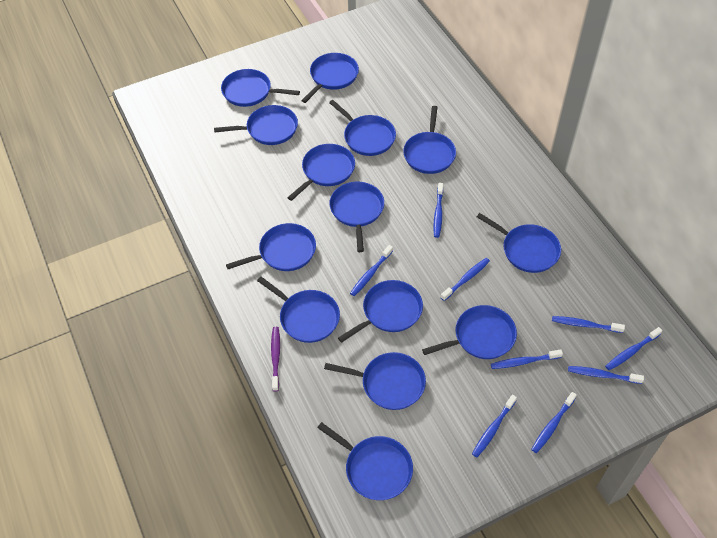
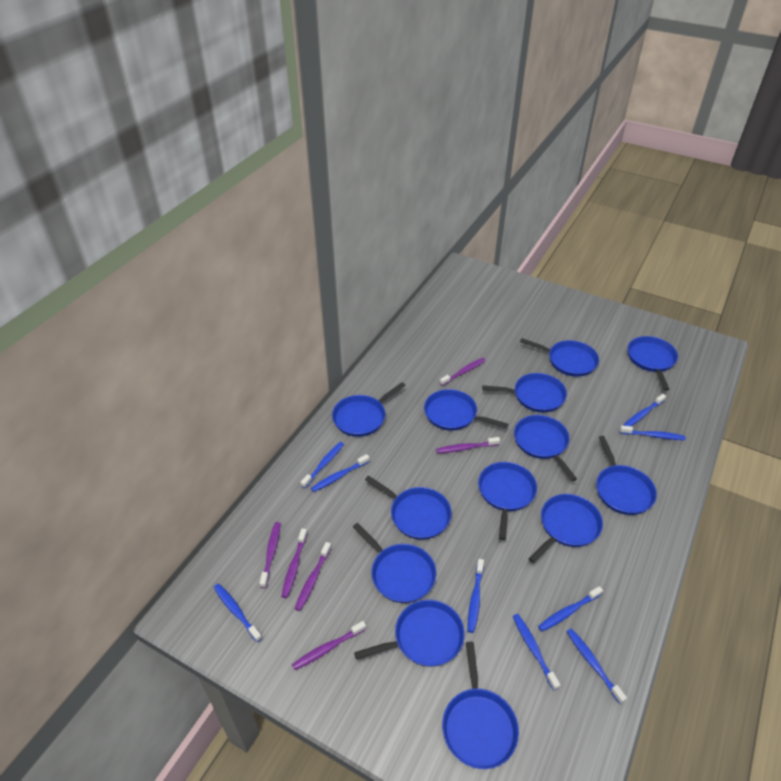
blue pan: 14 -> 13
purple toothbrush: 1 -> 6

